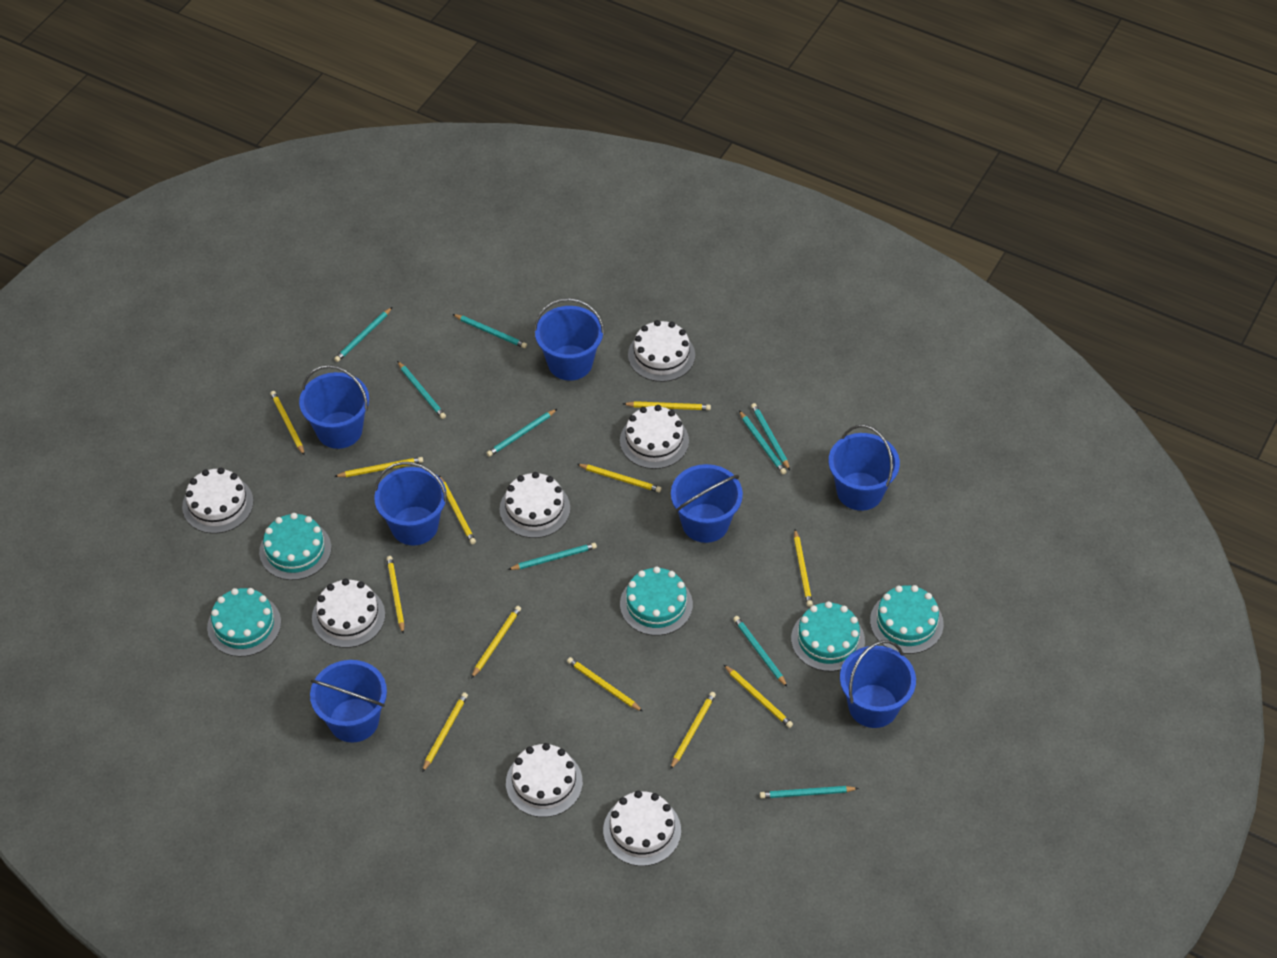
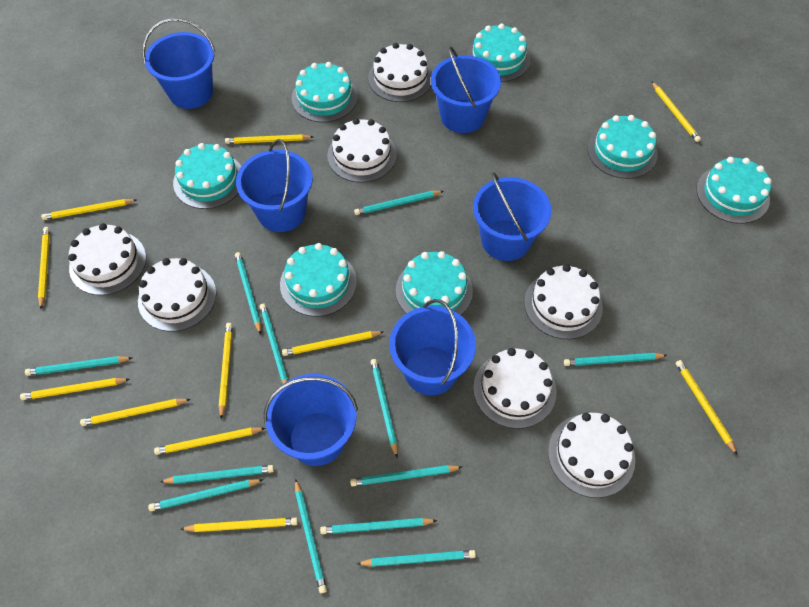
blue bucket: 7 -> 6
turquoise cake: 5 -> 7
turquoise pencil: 9 -> 12
yellow pencil: 12 -> 11

